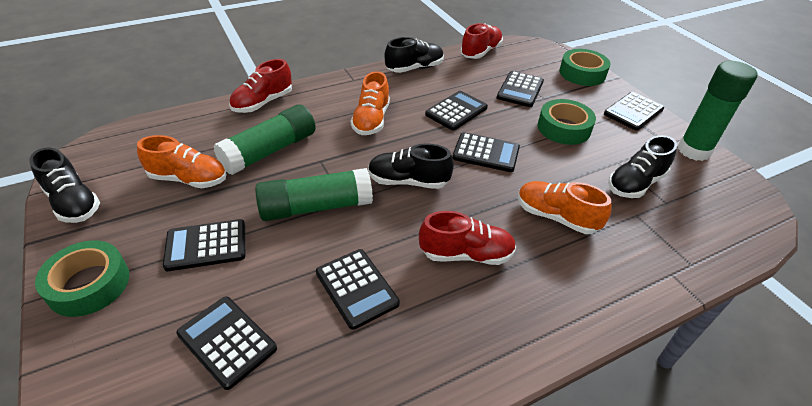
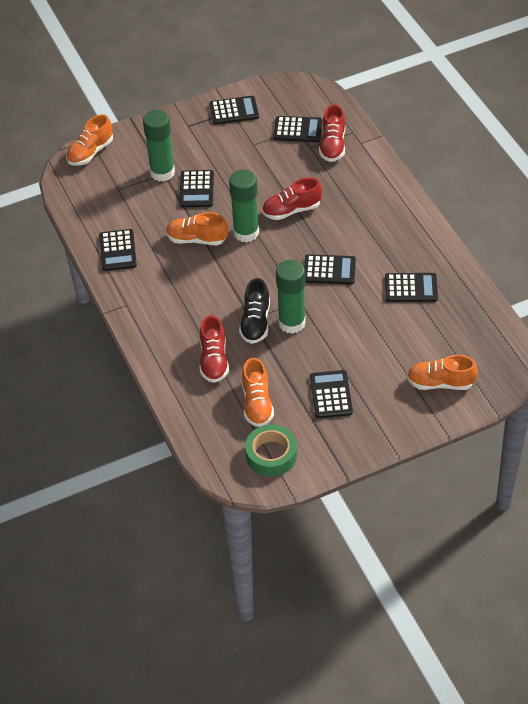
black shoe: 4 -> 1
green tape: 3 -> 1
orange shoe: 3 -> 4

